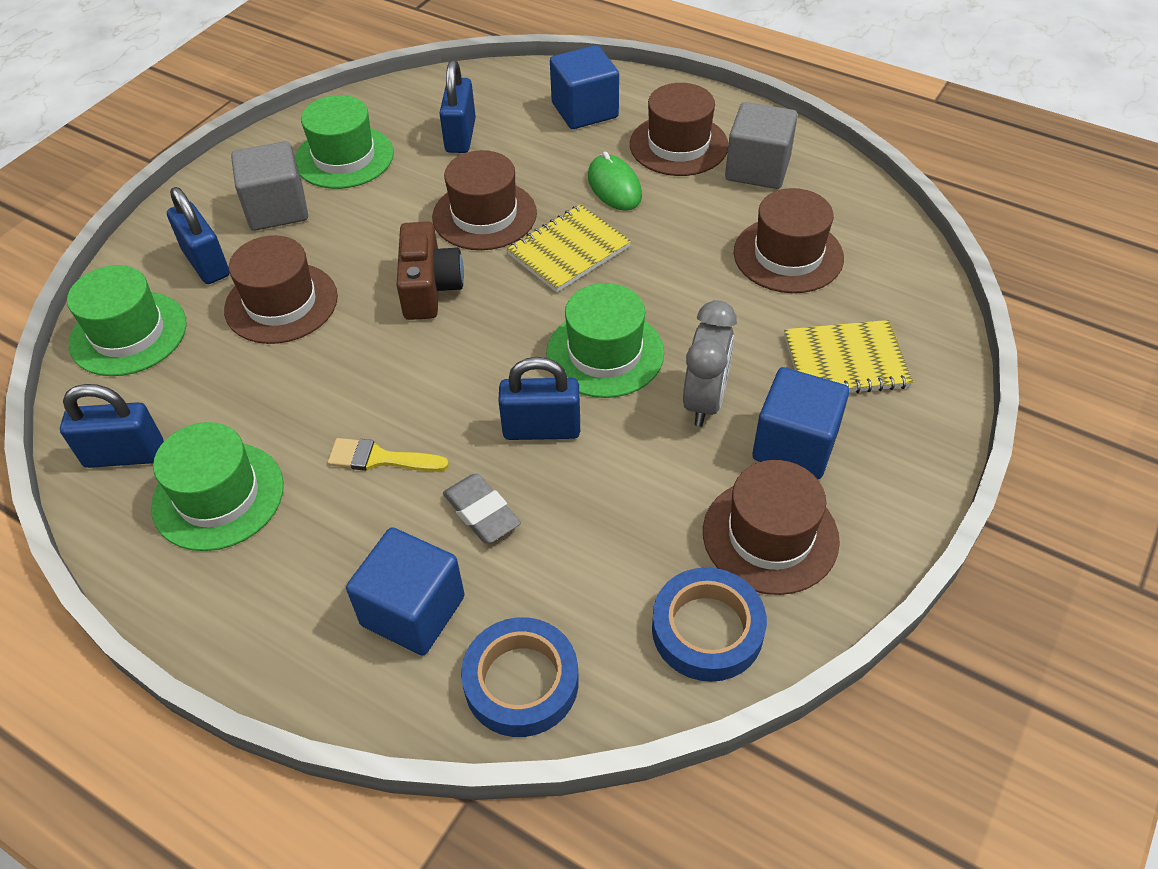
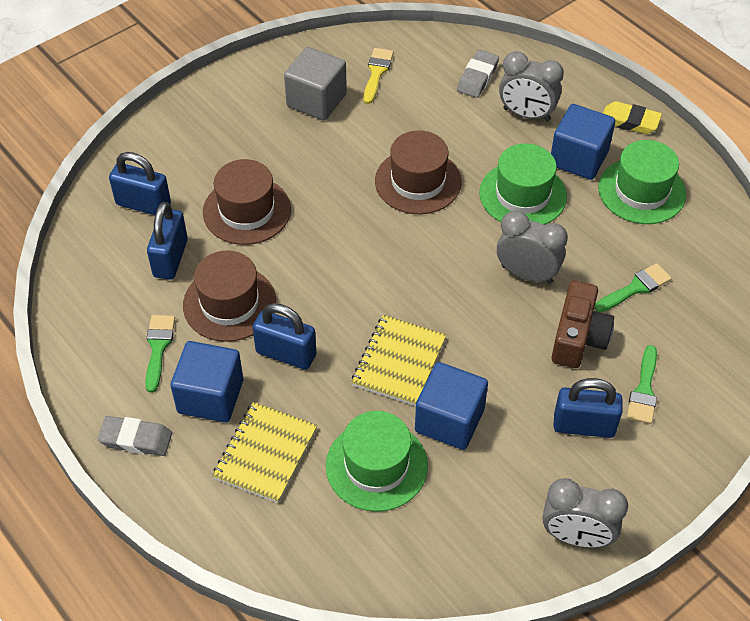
blue tape: 2 -> 0
brown hat: 5 -> 3
green brush: 0 -> 3
green hat: 4 -> 3
green mouse: 1 -> 0
grey clock: 1 -> 3
grey cube: 2 -> 1
grey eraser: 1 -> 2
yellow eraser: 0 -> 1

